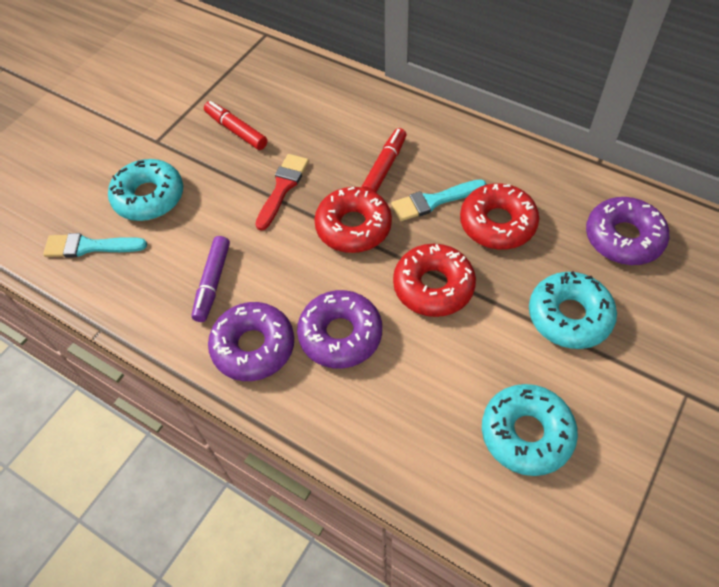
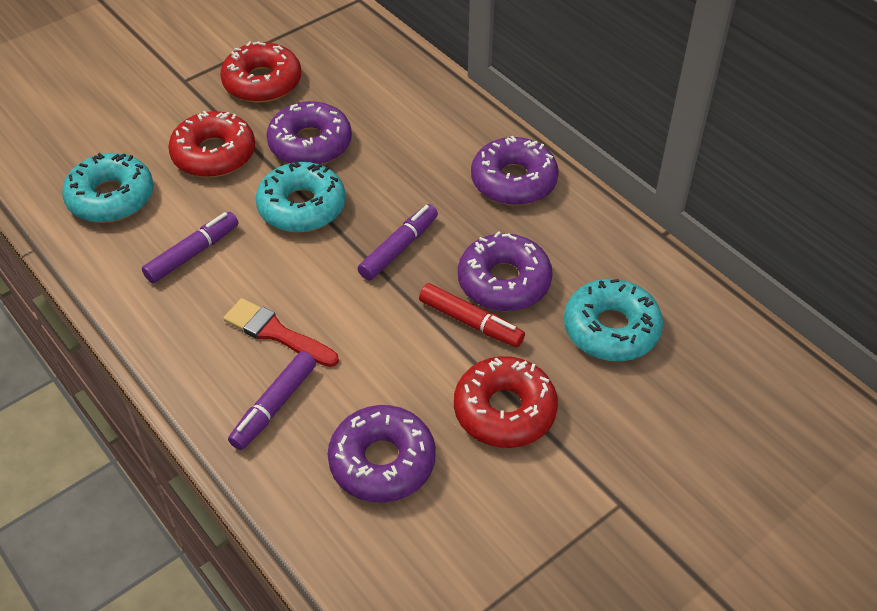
purple donut: 3 -> 4
purple marker: 1 -> 3
red marker: 2 -> 1
turquoise brush: 2 -> 0

